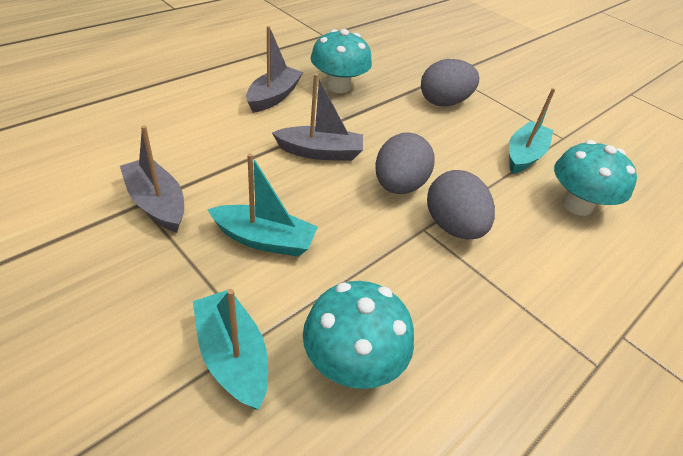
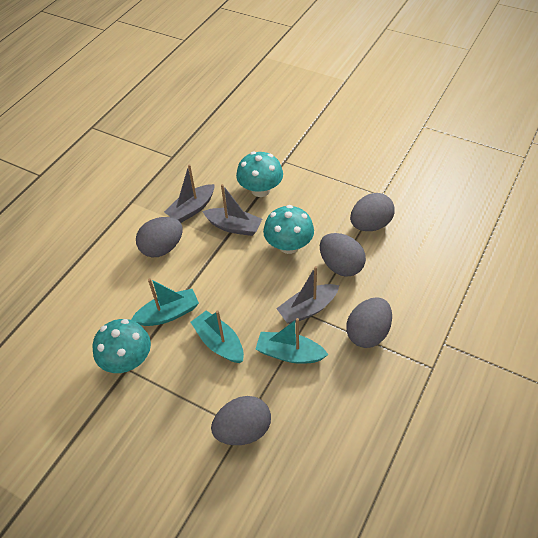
grey egg: 3 -> 5

